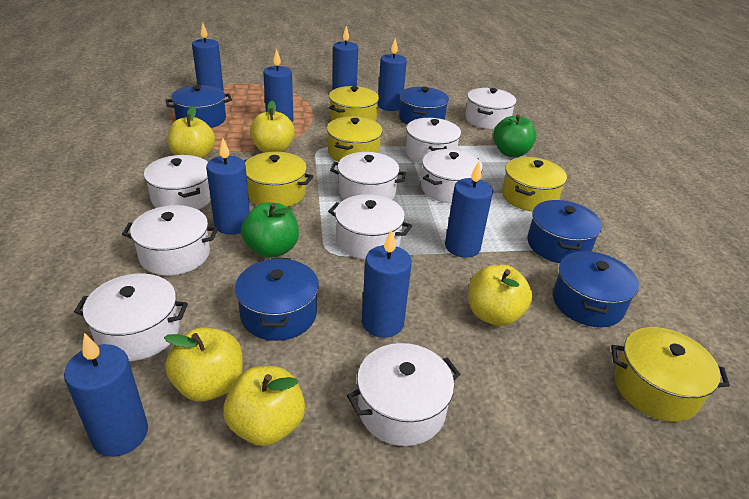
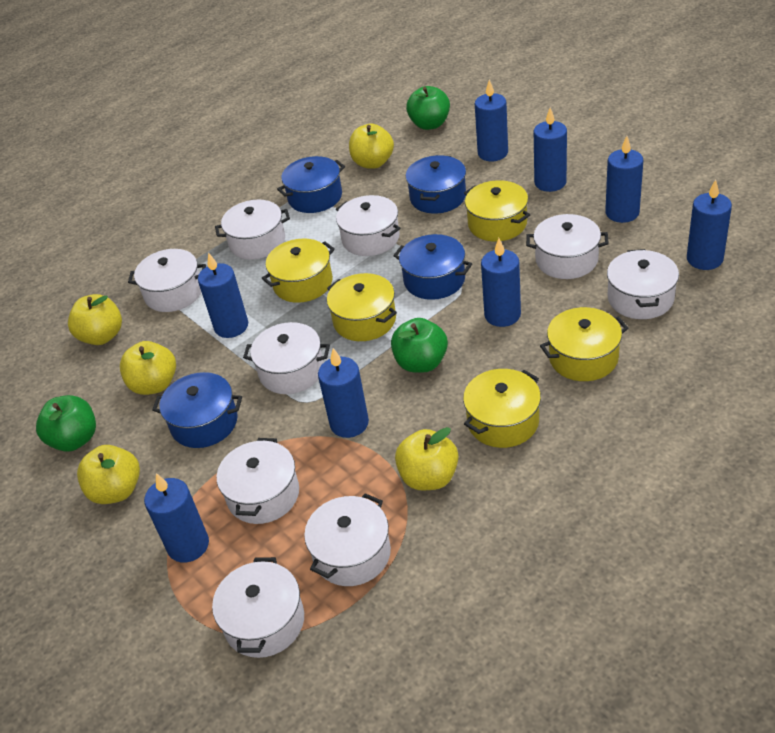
blue pot: 5 -> 4
green apple: 2 -> 3

